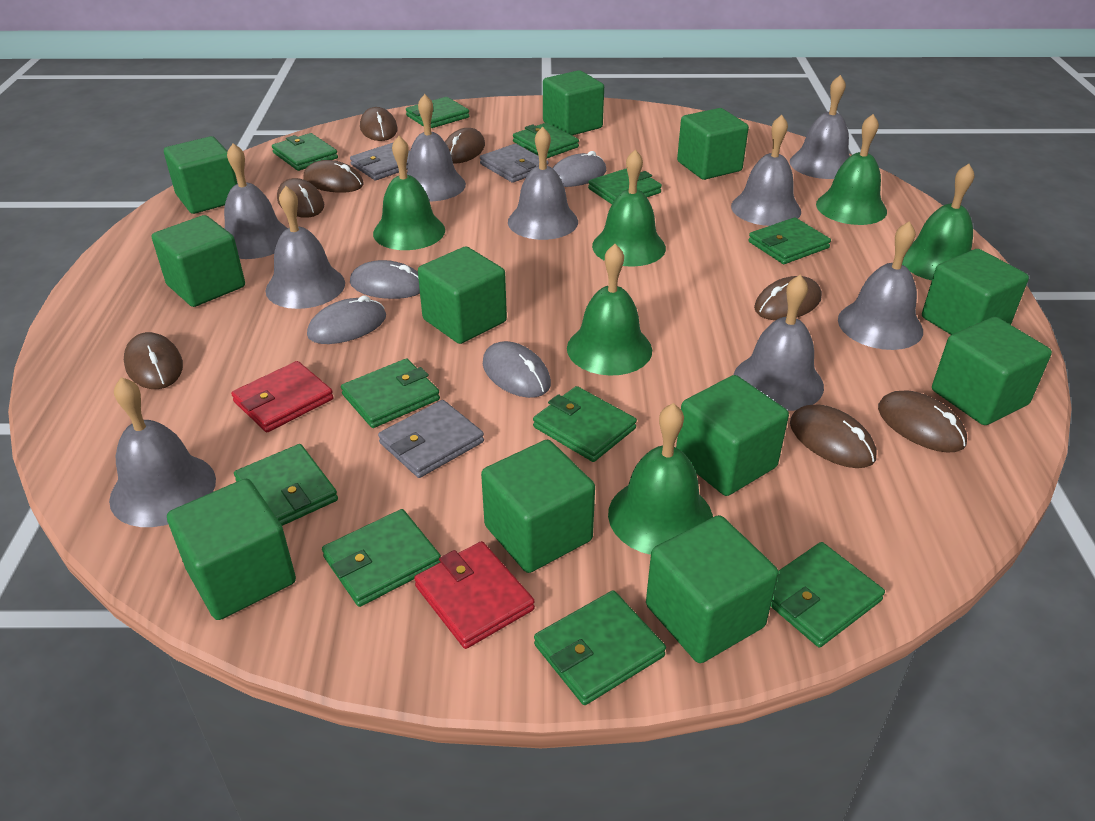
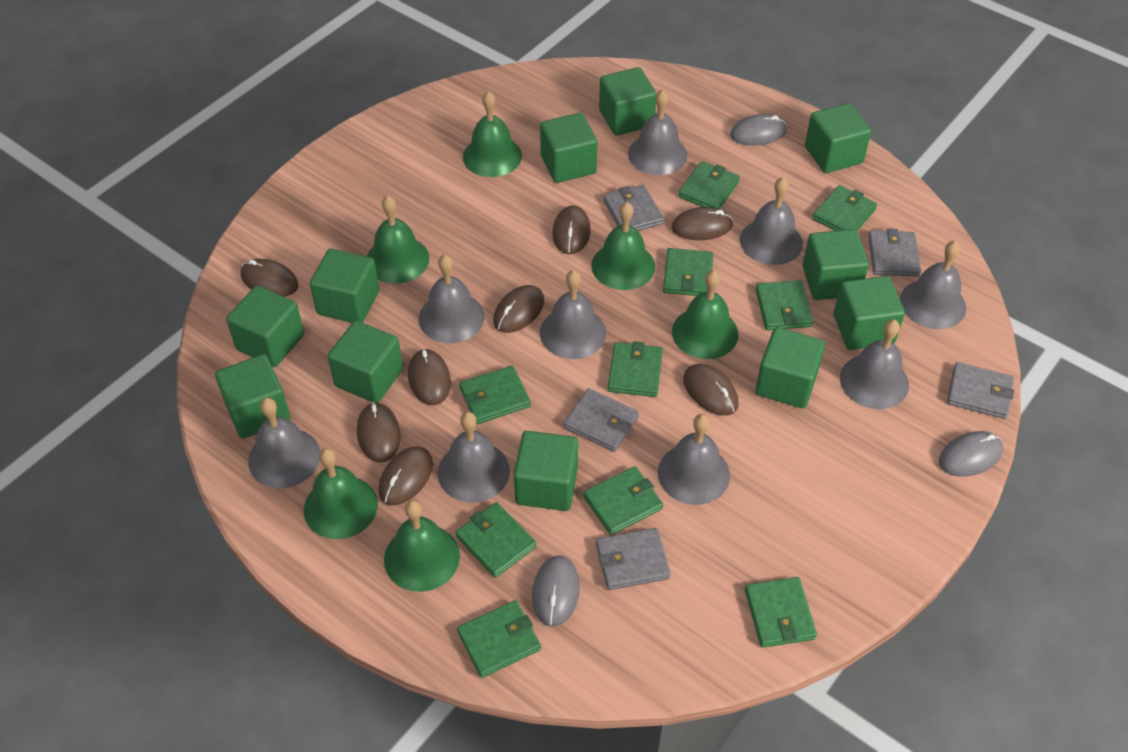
green wallet: 11 -> 10
grey mouse: 4 -> 3
grey wallet: 3 -> 5
red wallet: 2 -> 0

